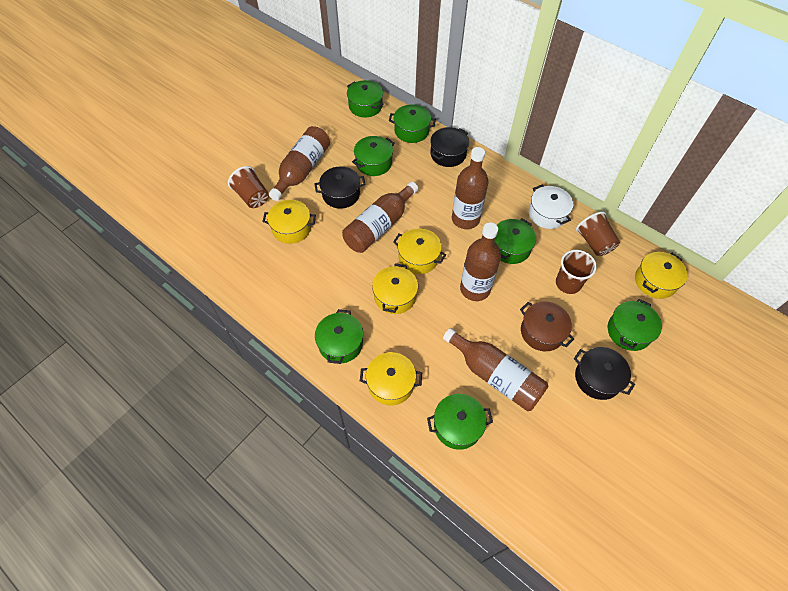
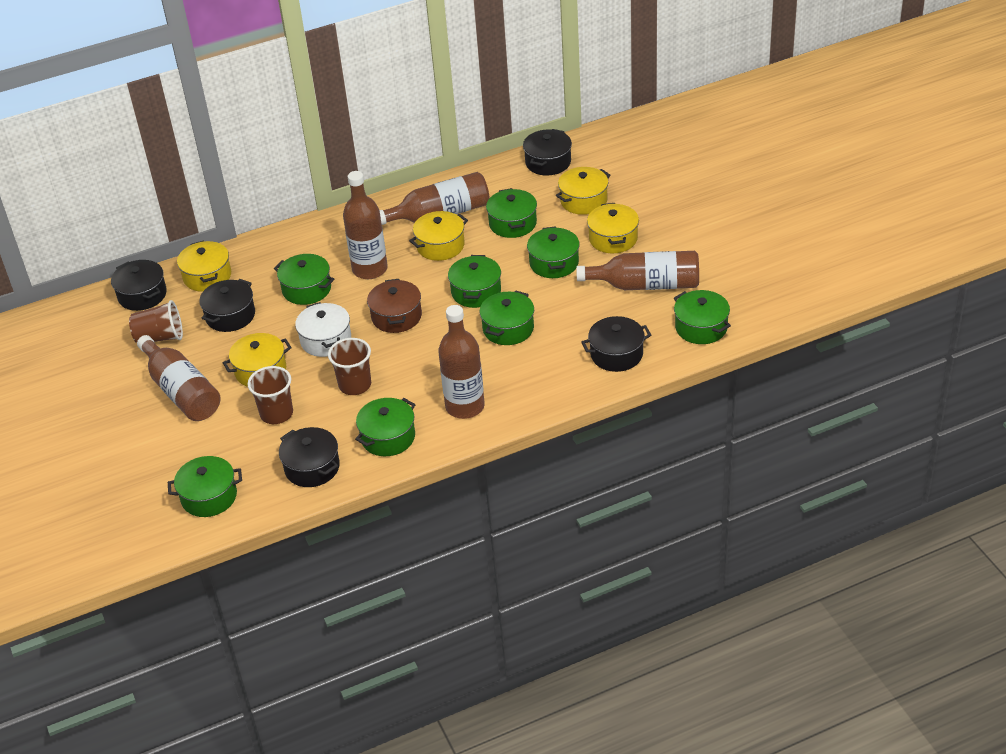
black pot: 3 -> 5
green pot: 7 -> 8

